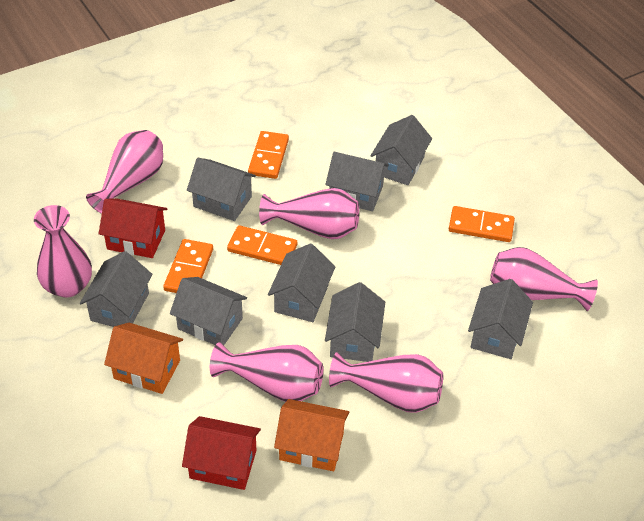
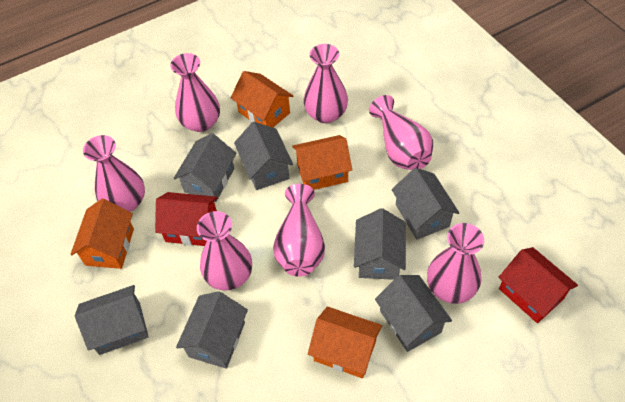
grey house: 8 -> 7
orange domino: 4 -> 0
orange house: 2 -> 4
pink vase: 6 -> 7

